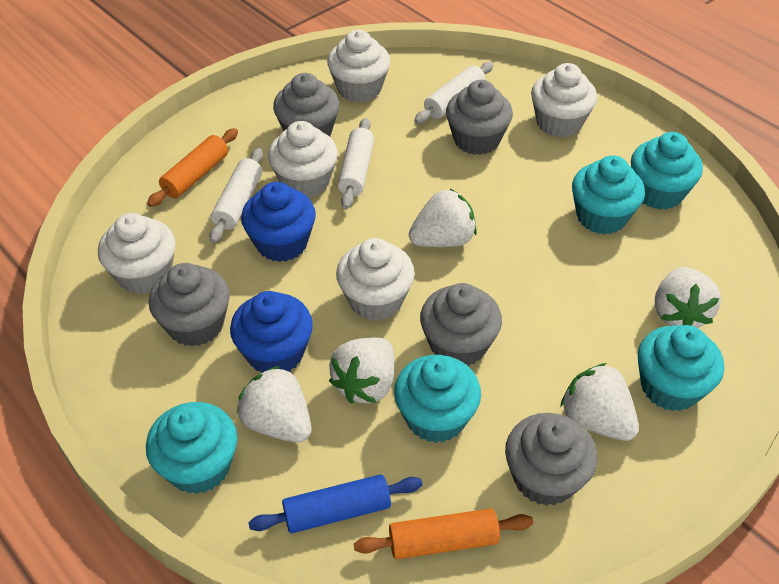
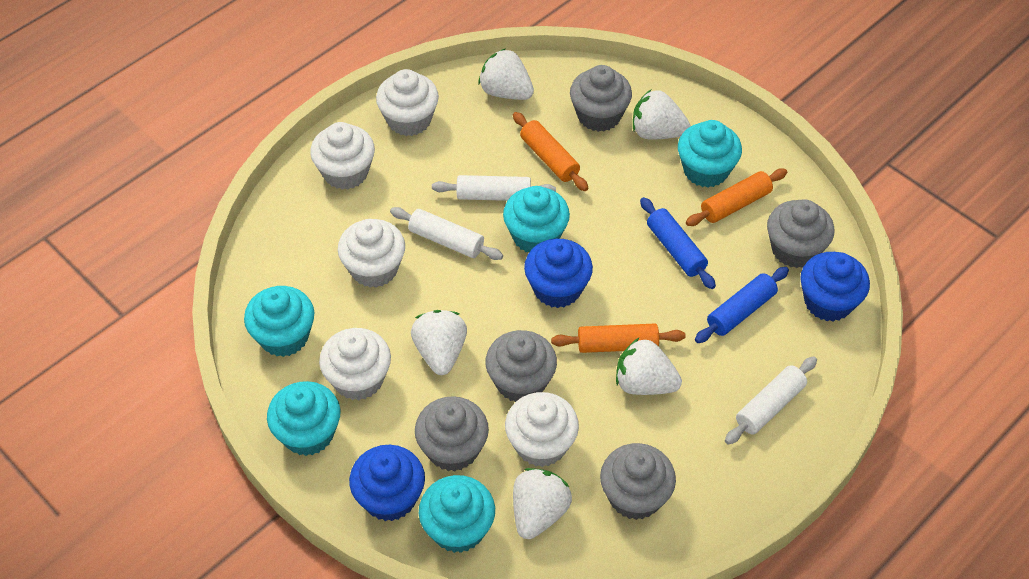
blue cupcake: 2 -> 3
blue rolling pin: 1 -> 2
orange rolling pin: 2 -> 3

